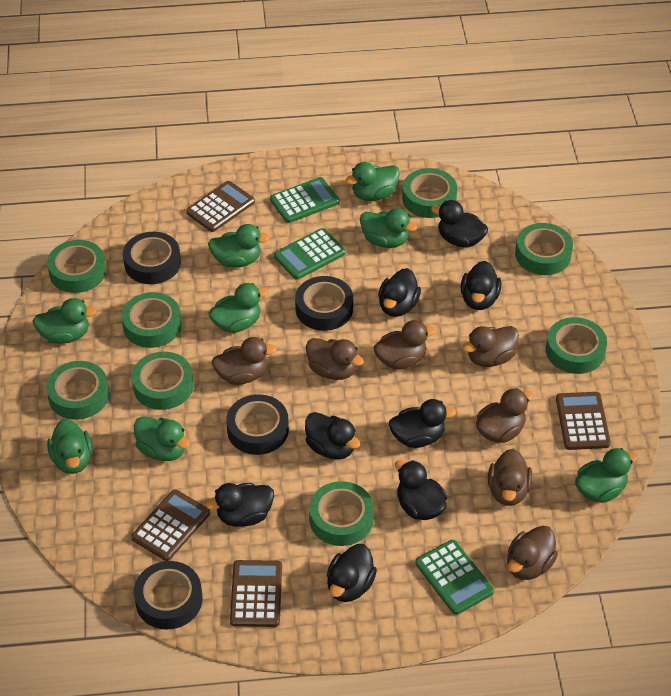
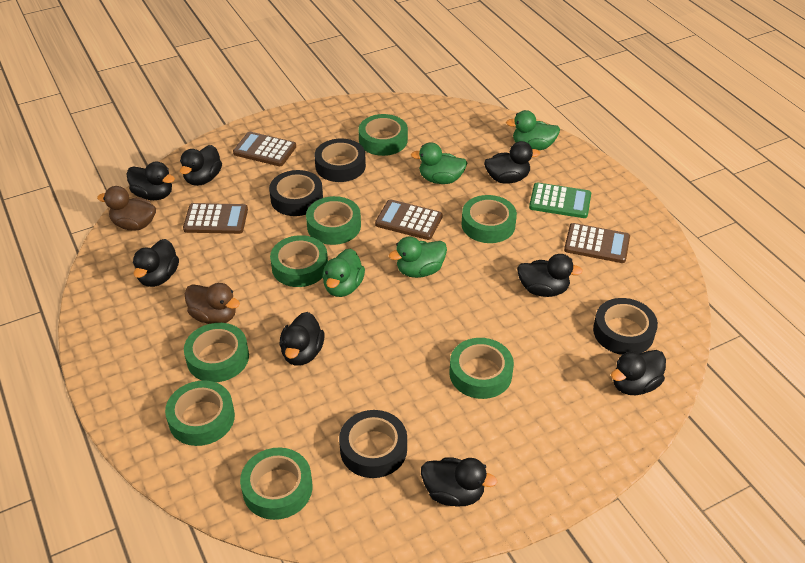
brown duck: 7 -> 2
green calculator: 3 -> 1
green duck: 8 -> 4

